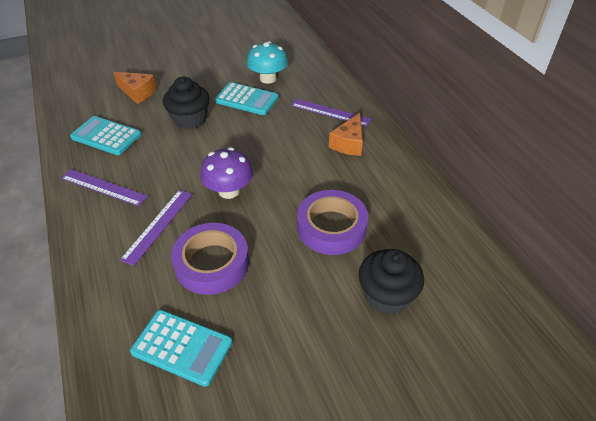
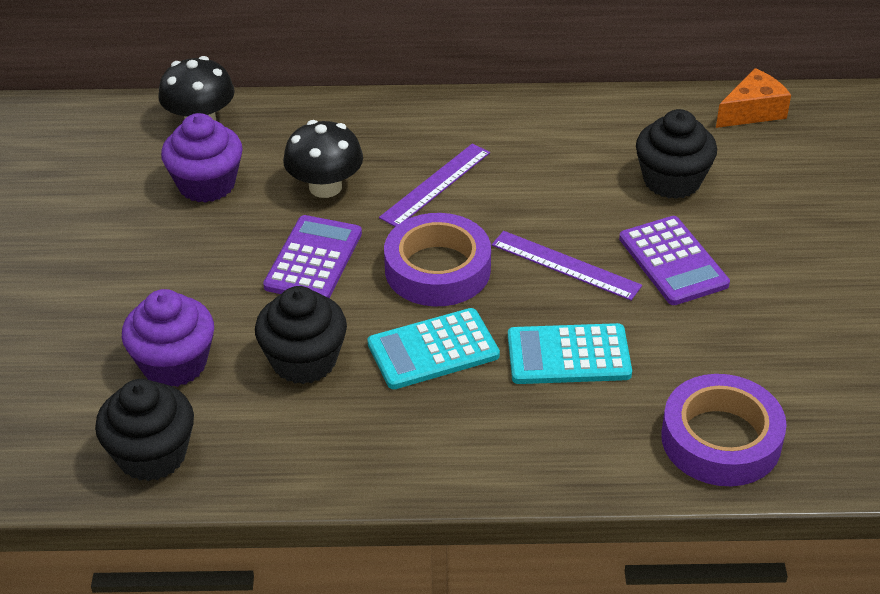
black cupcake: 2 -> 3
black mushroom: 0 -> 2
orange cheese: 2 -> 1
purple calculator: 0 -> 2
purple cupcake: 0 -> 2
purple mushroom: 1 -> 0
purple ruler: 3 -> 2
turquoise calculator: 3 -> 2
turquoise mushroom: 1 -> 0

